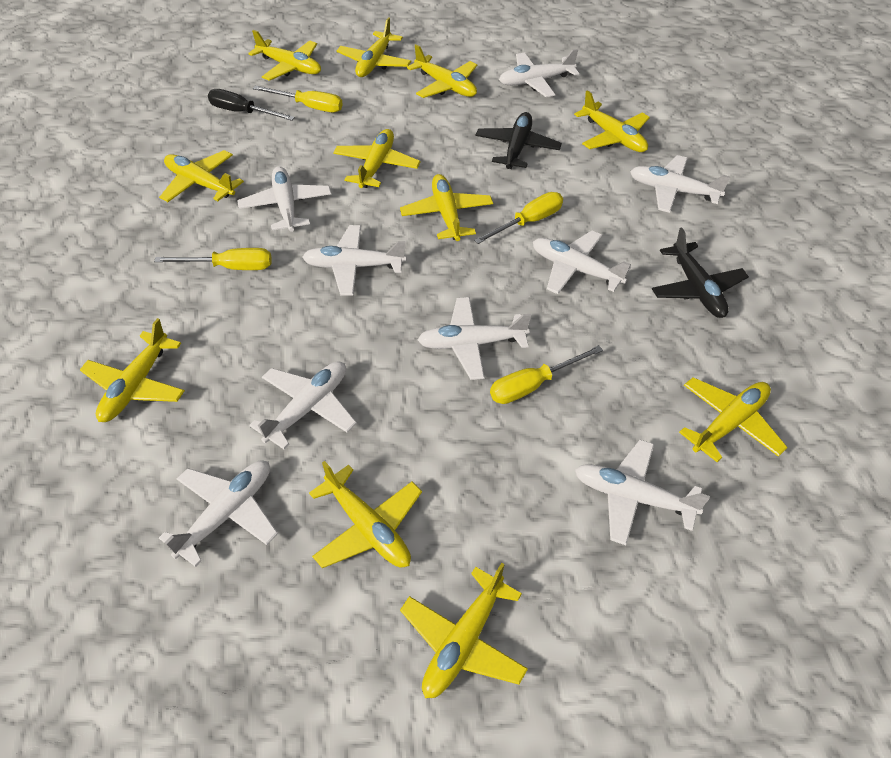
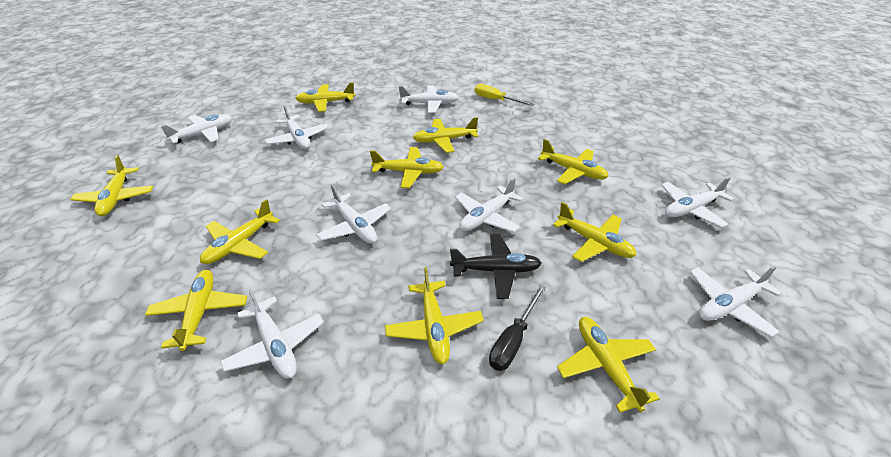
black plane: 2 -> 1
white plane: 9 -> 8
yellow plane: 11 -> 10
yellow screwdriver: 4 -> 1

